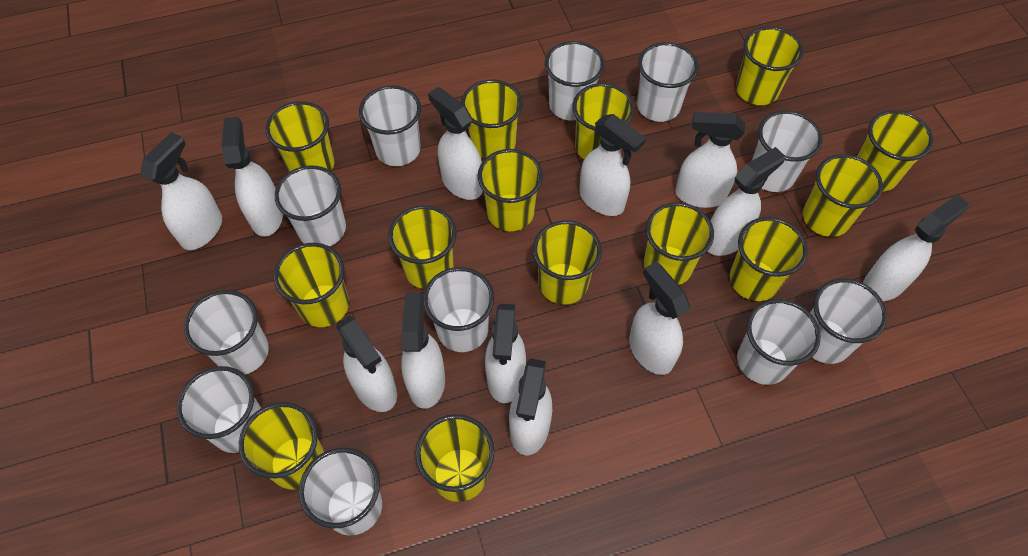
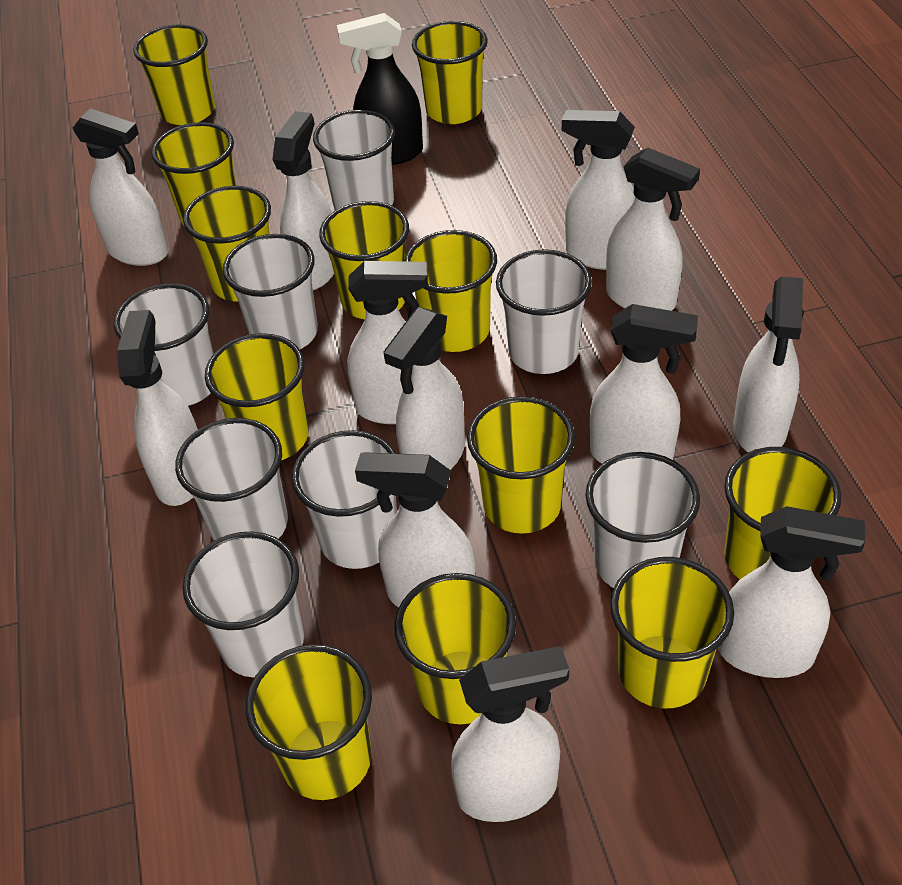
black spray bottle: 0 -> 1
white cup: 11 -> 8
yellow cup: 14 -> 12

